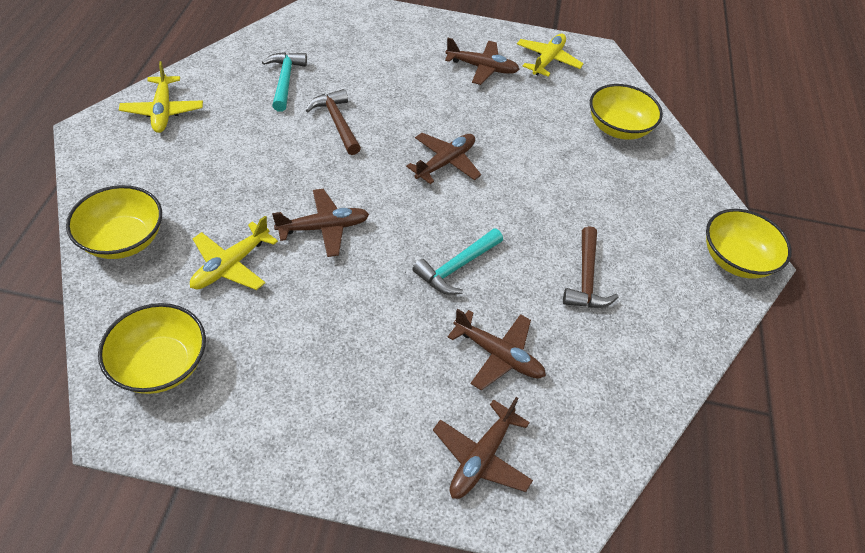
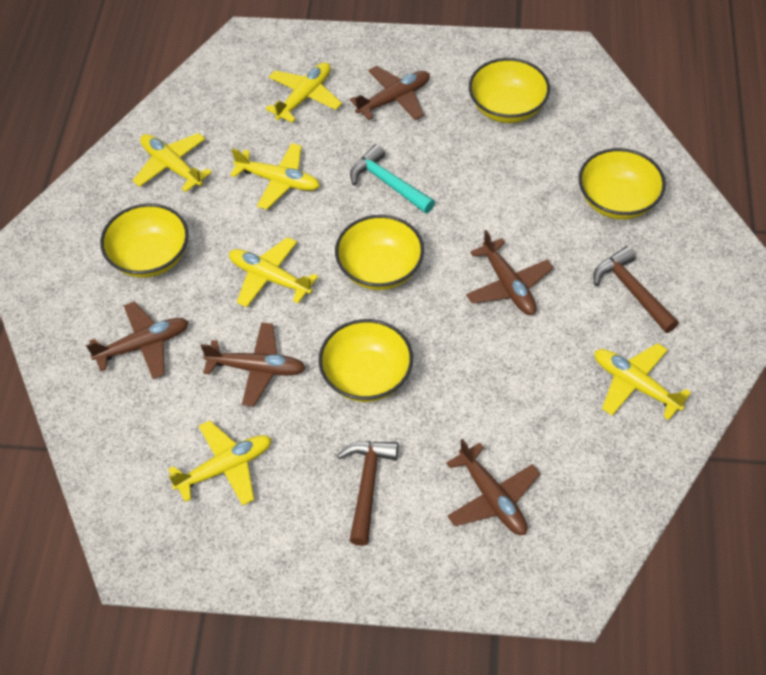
turquoise hammer: 2 -> 1
yellow bowl: 4 -> 5
yellow plane: 3 -> 6

